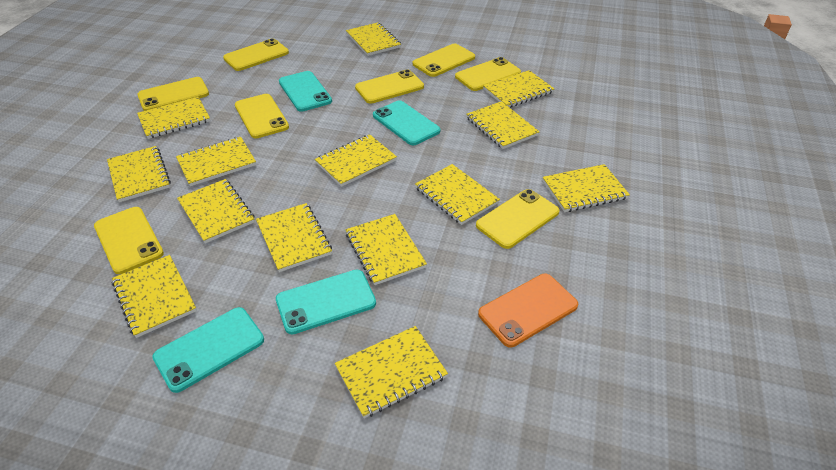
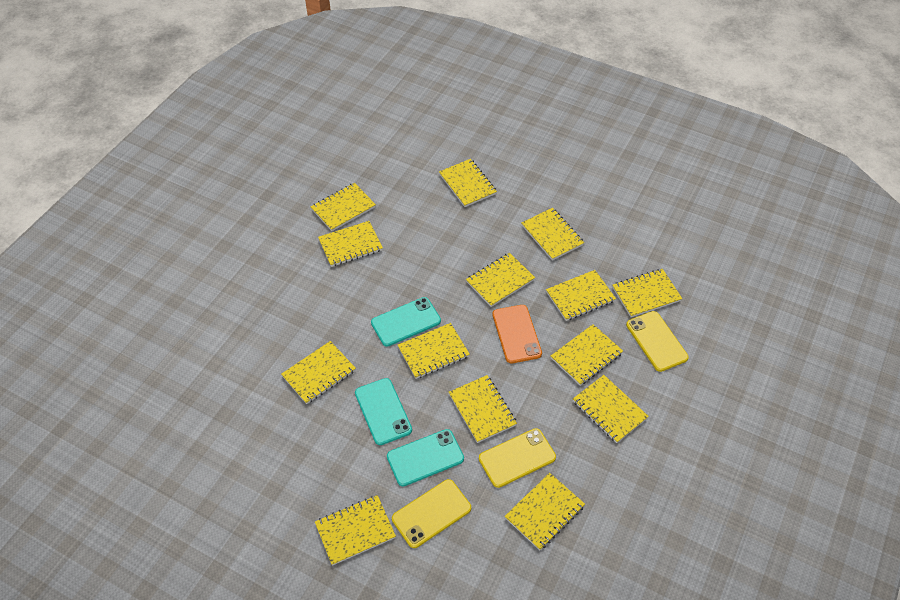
turquoise phone: 4 -> 3
yellow phone: 8 -> 3

